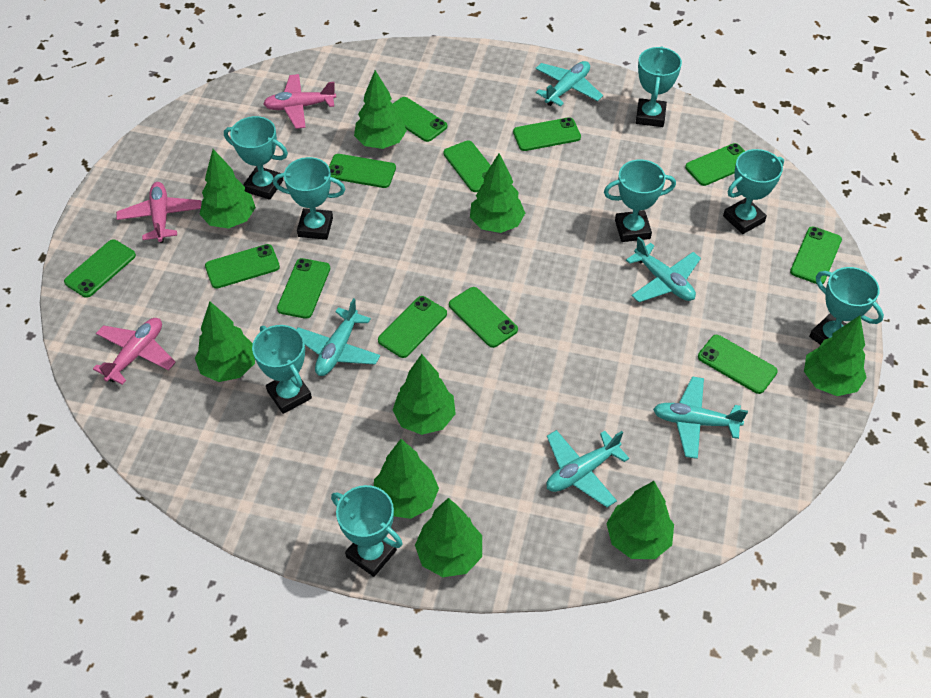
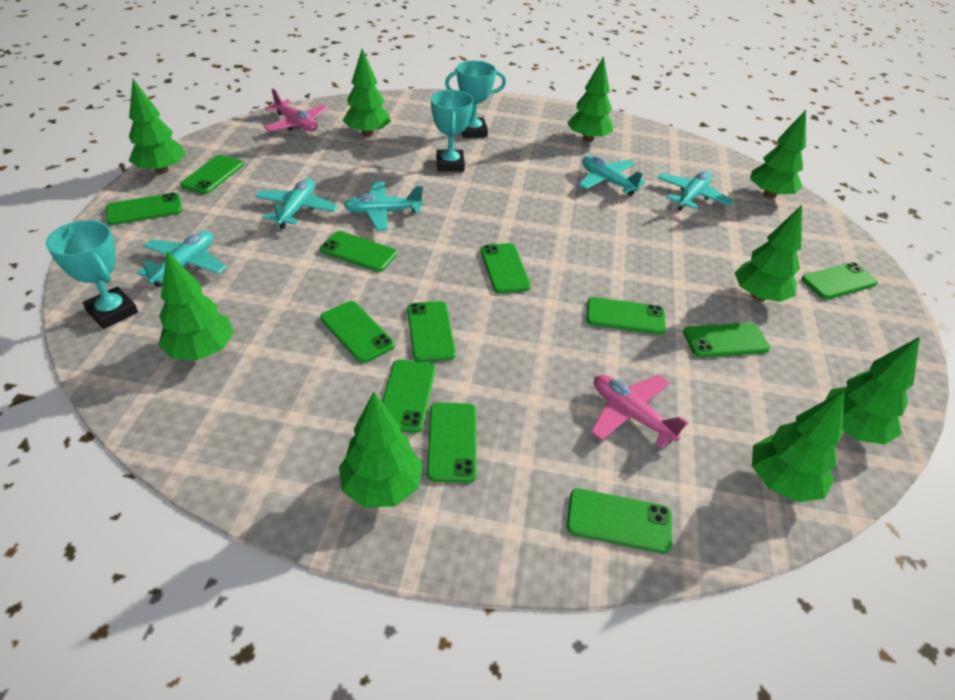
pink plane: 3 -> 2
turquoise trophy: 8 -> 3

